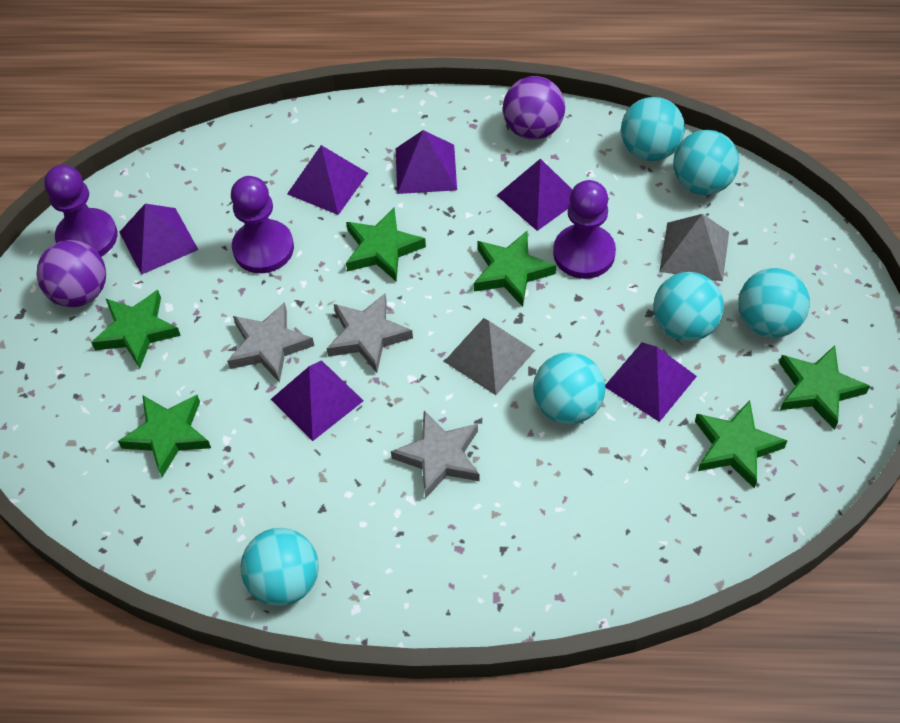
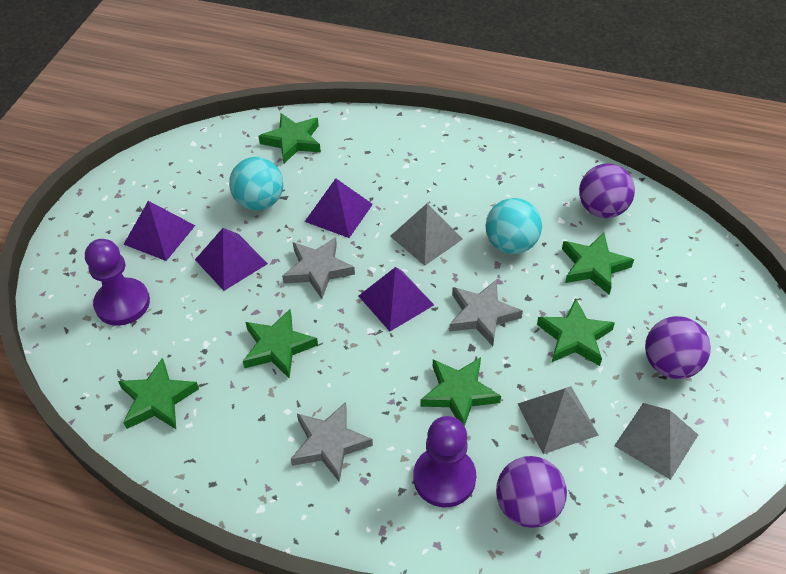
grey pyramid: 2 -> 3
purple ball: 2 -> 3
purple pawn: 3 -> 2
purple pyramid: 6 -> 4
turquoise ball: 6 -> 2

